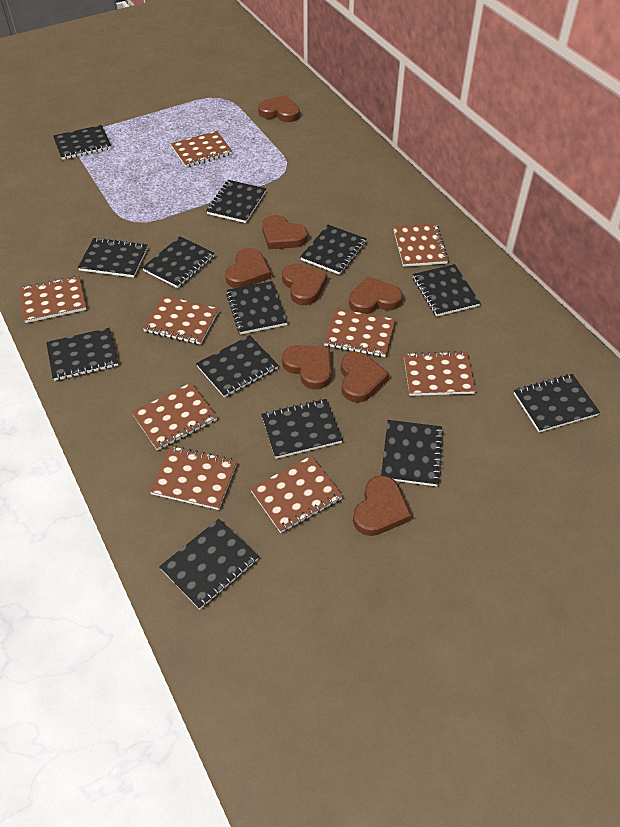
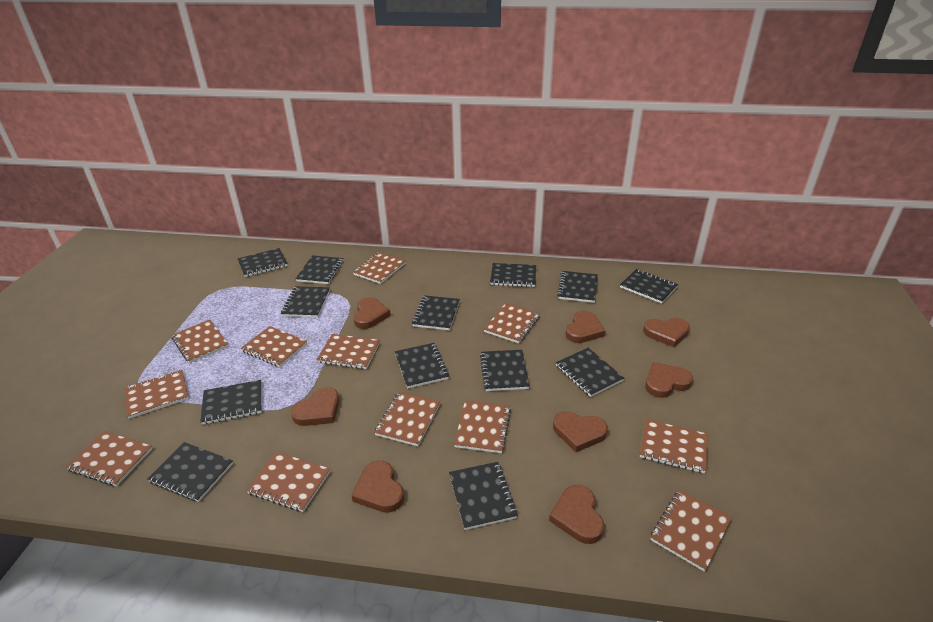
brown notebook: 9 -> 12

